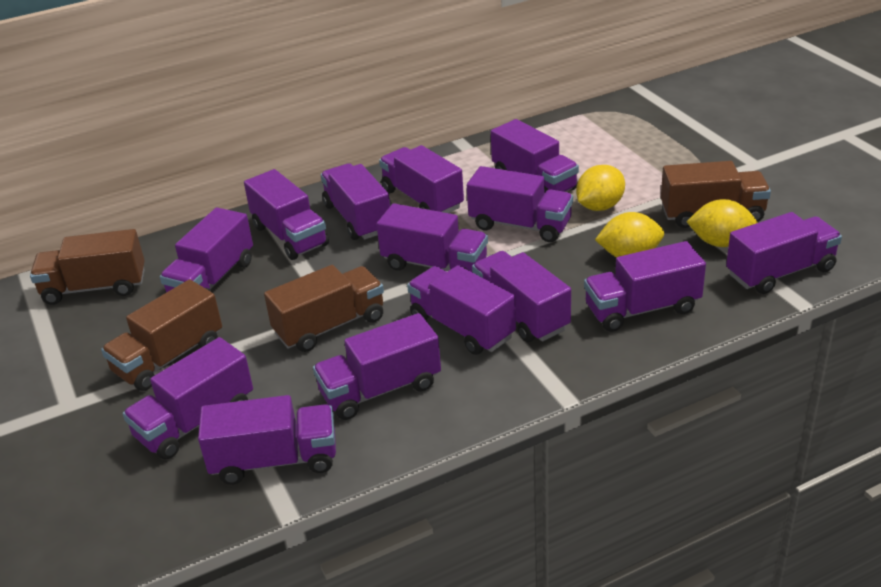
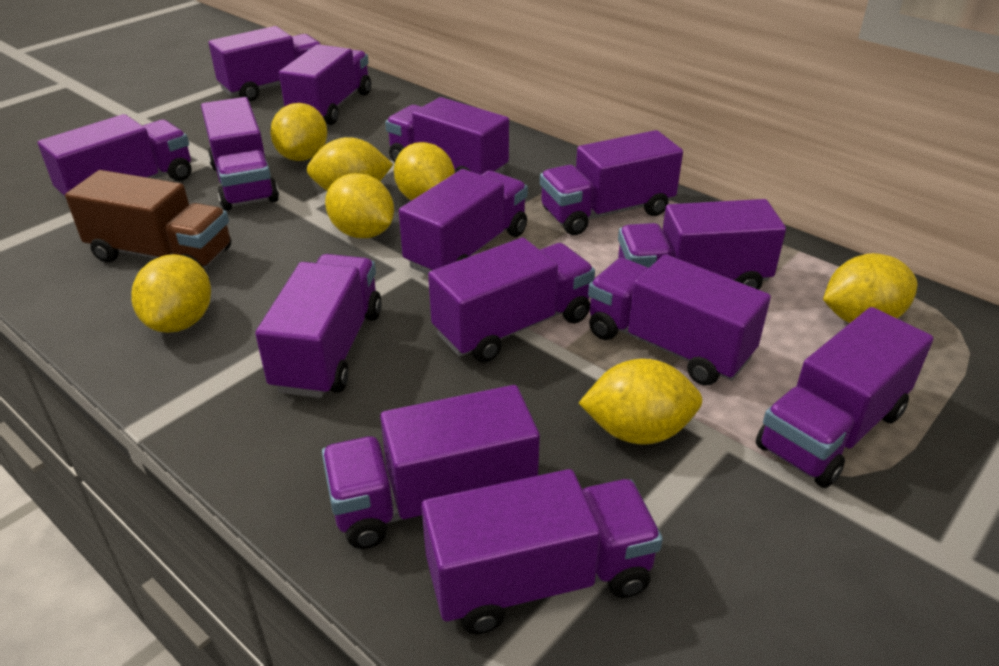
brown truck: 4 -> 1
yellow lemon: 3 -> 7

